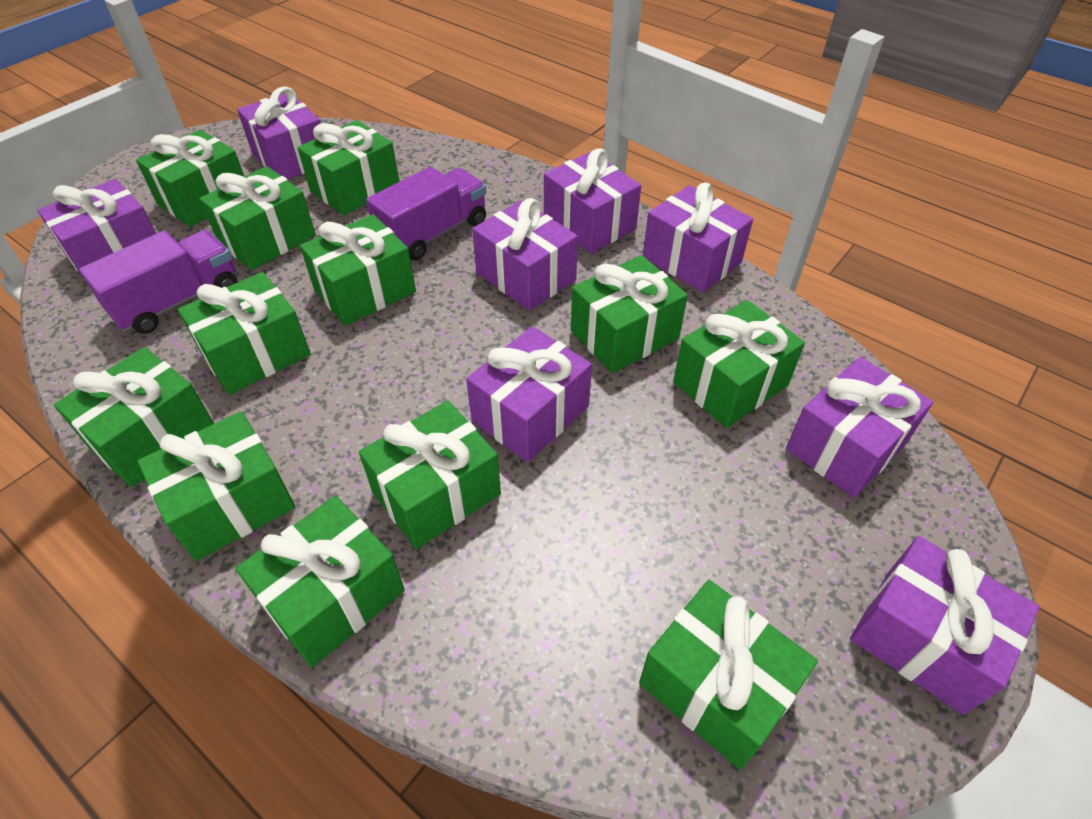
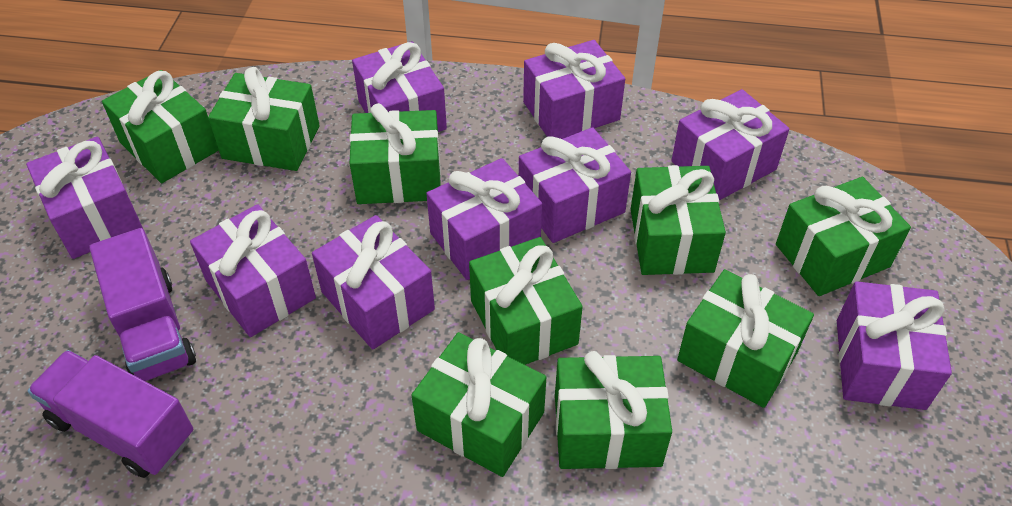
green gift: 12 -> 9
purple gift: 8 -> 9

